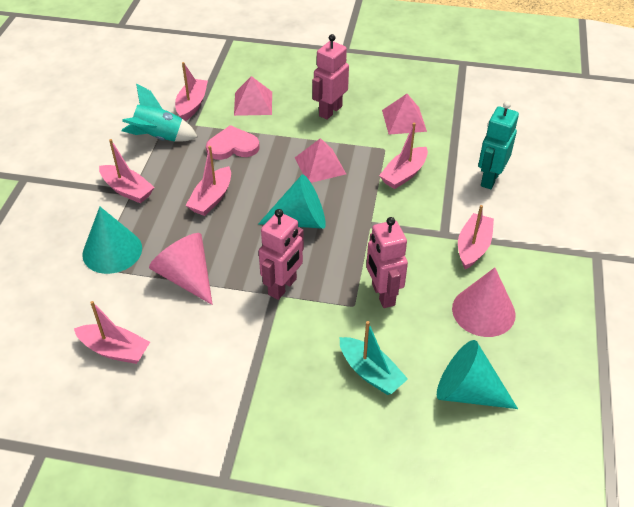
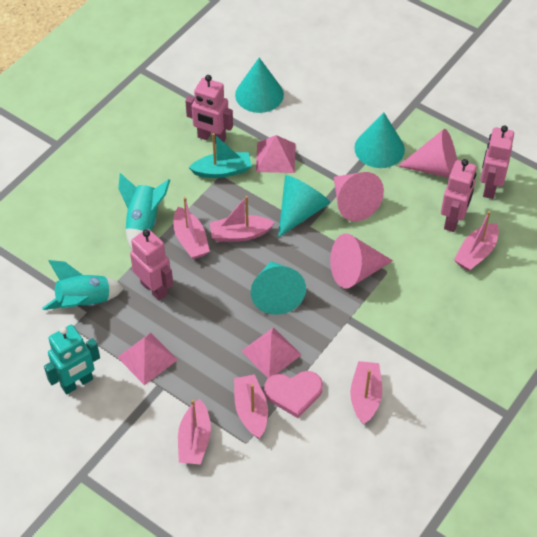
pink cone: 2 -> 3
pink robot: 3 -> 4
turquoise cone: 3 -> 4
turquoise rocket: 1 -> 2

